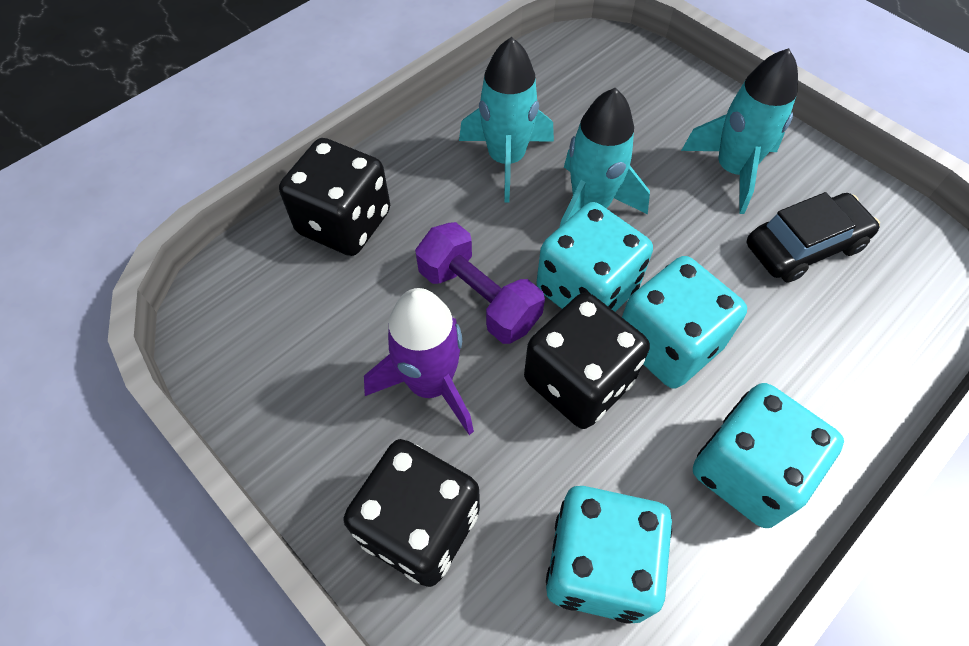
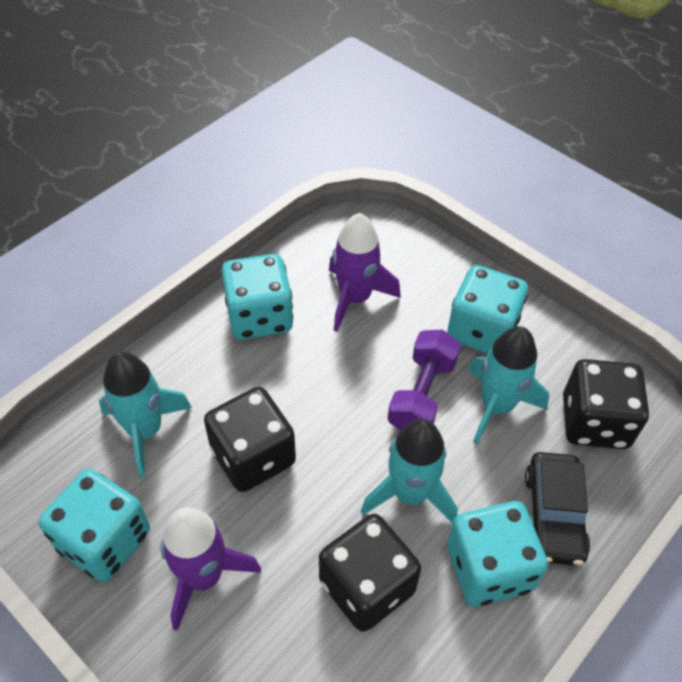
purple rocket: 1 -> 2

